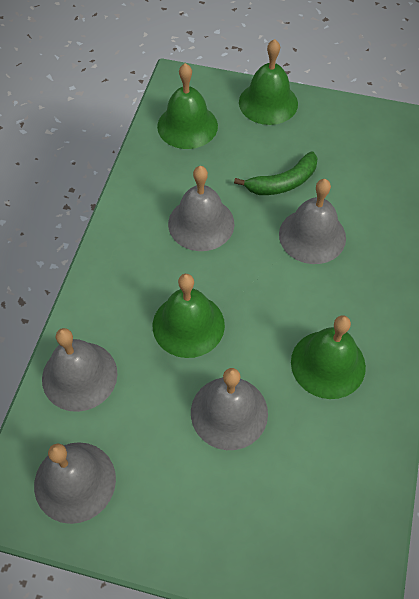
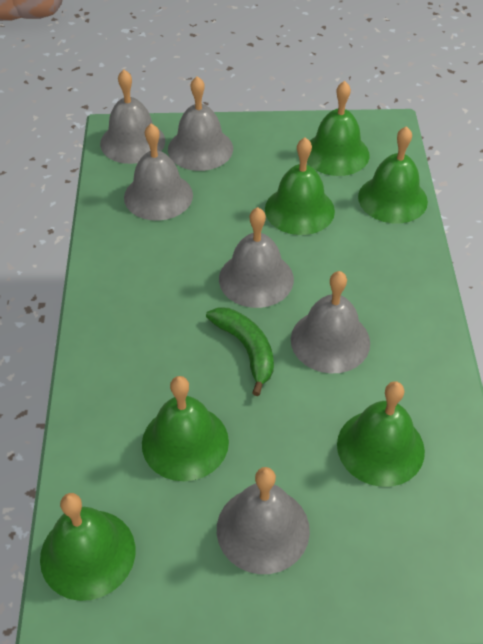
green bell: 4 -> 6
grey bell: 5 -> 6

